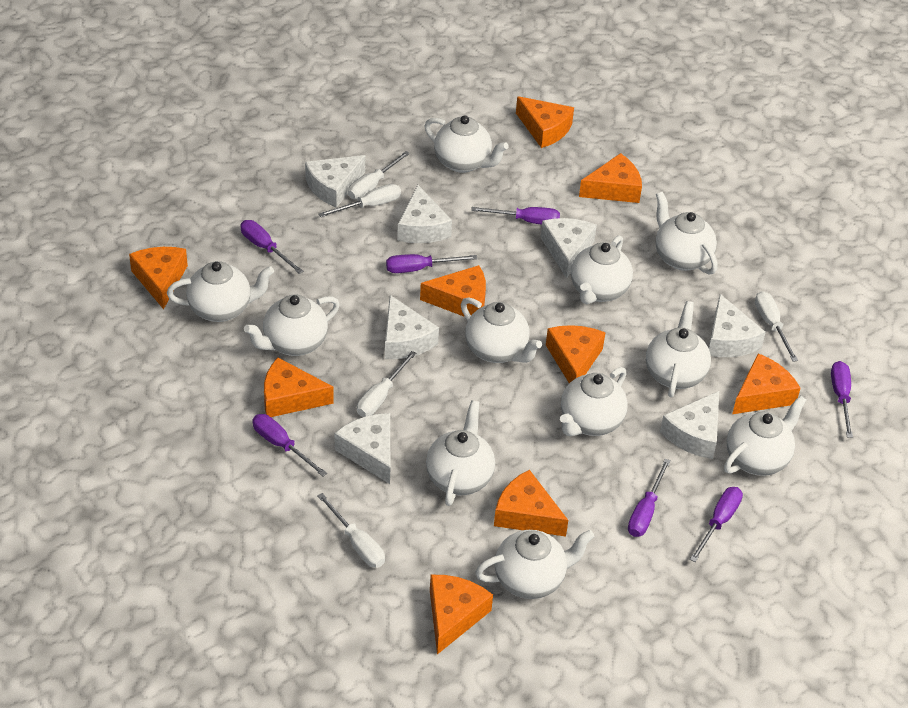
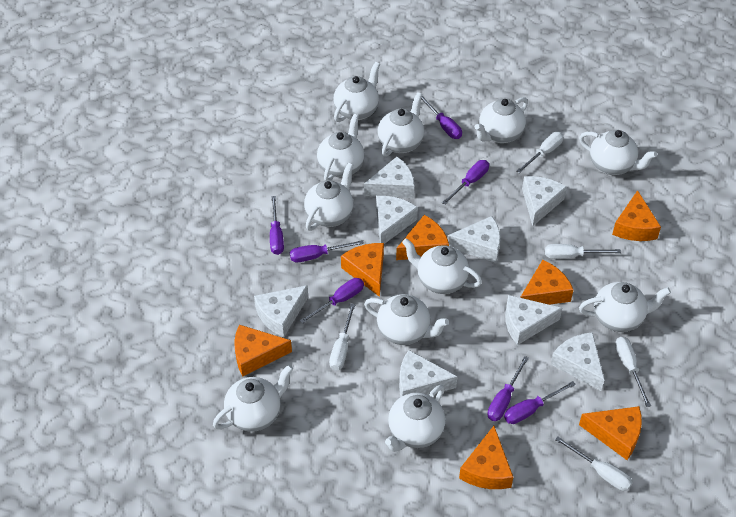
orange cheese: 9 -> 7
white cheese: 7 -> 8

